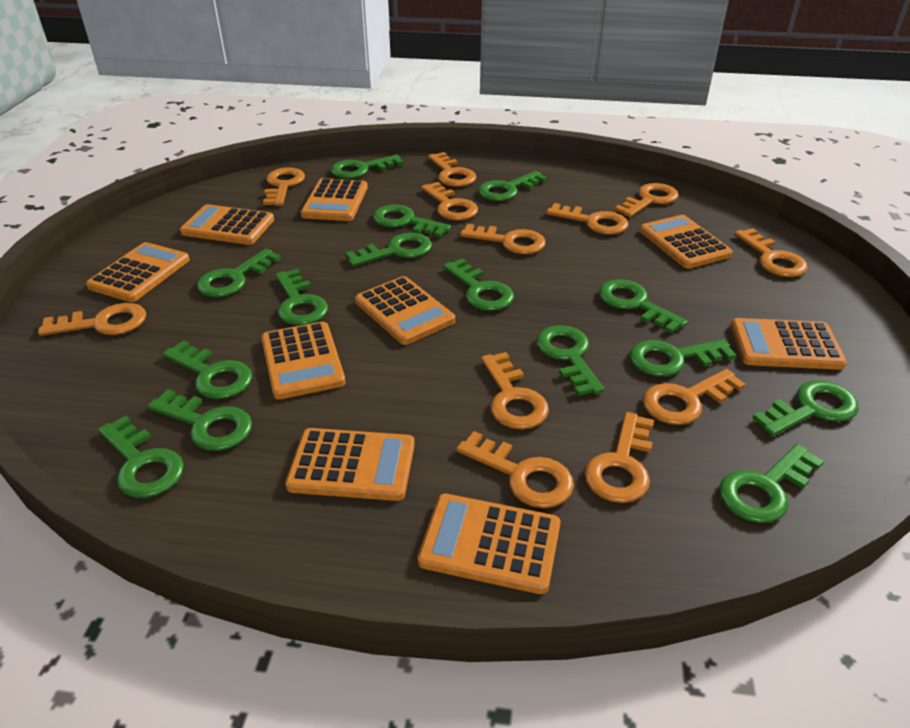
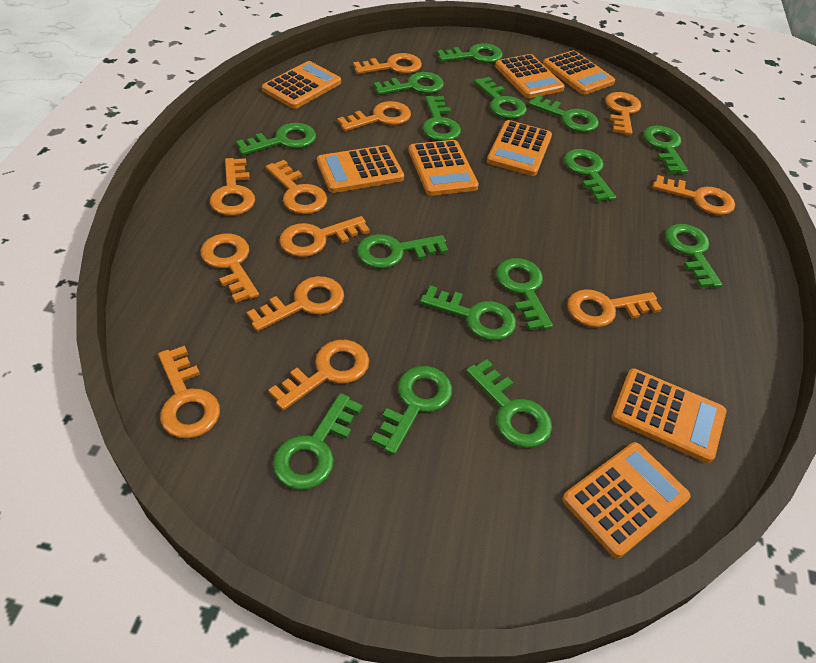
orange calculator: 9 -> 8

